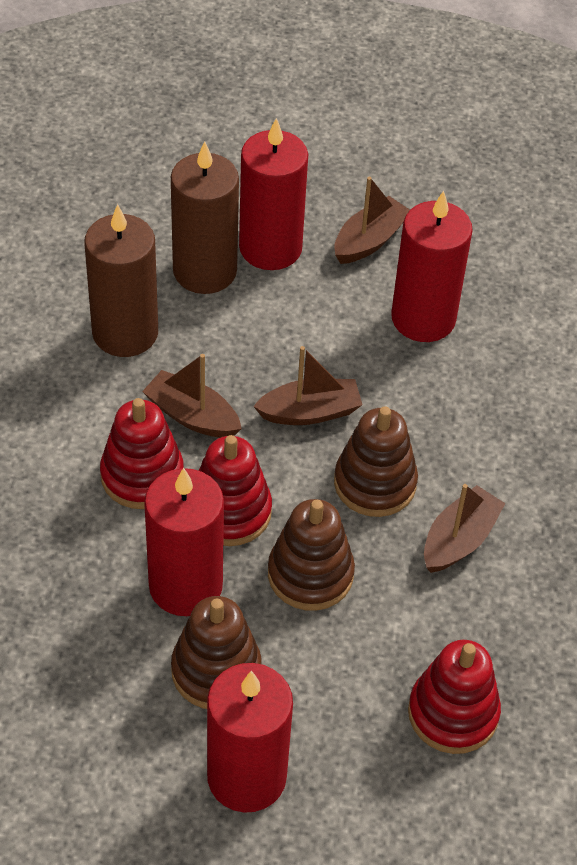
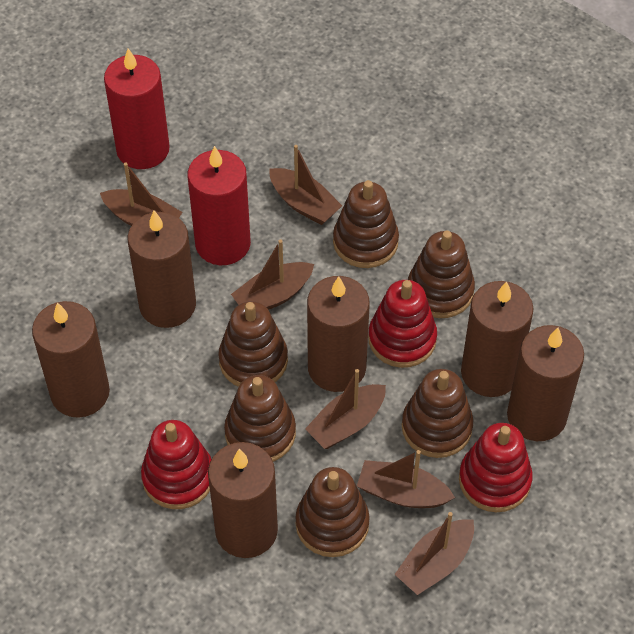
brown boat: 4 -> 6
brown candle: 2 -> 6
brown stacking toy: 3 -> 6
red candle: 4 -> 2

